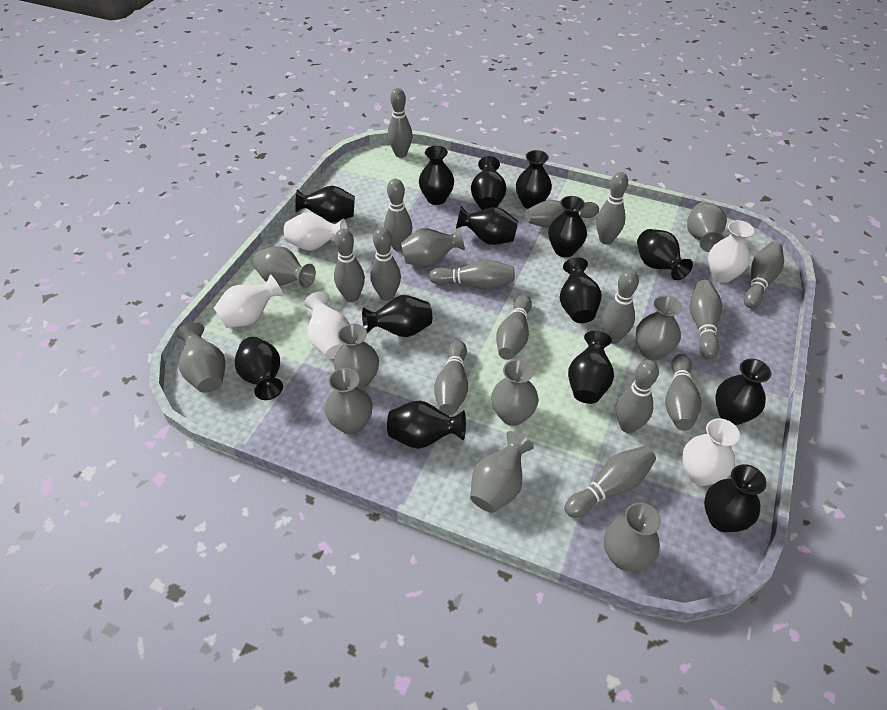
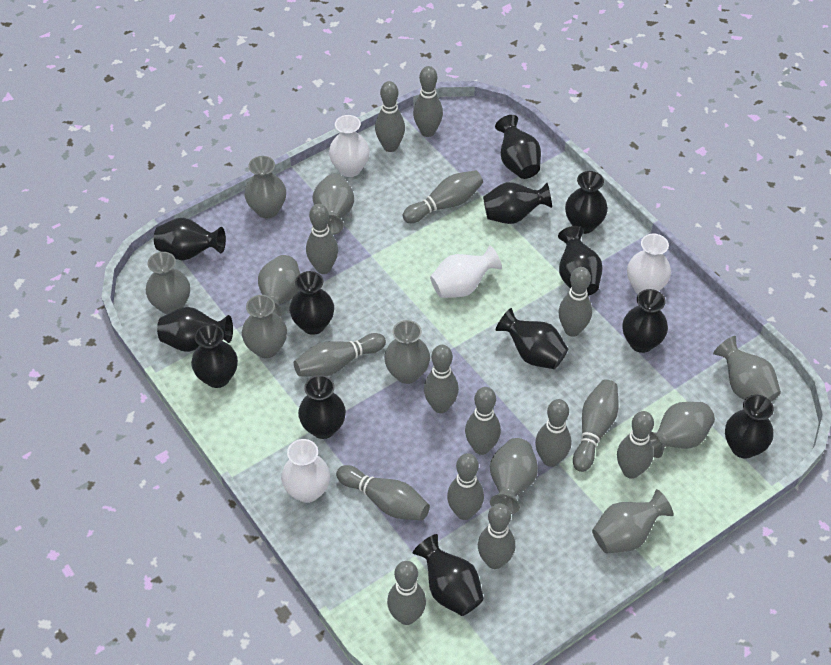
black vase: 14 -> 13
white vase: 5 -> 4

